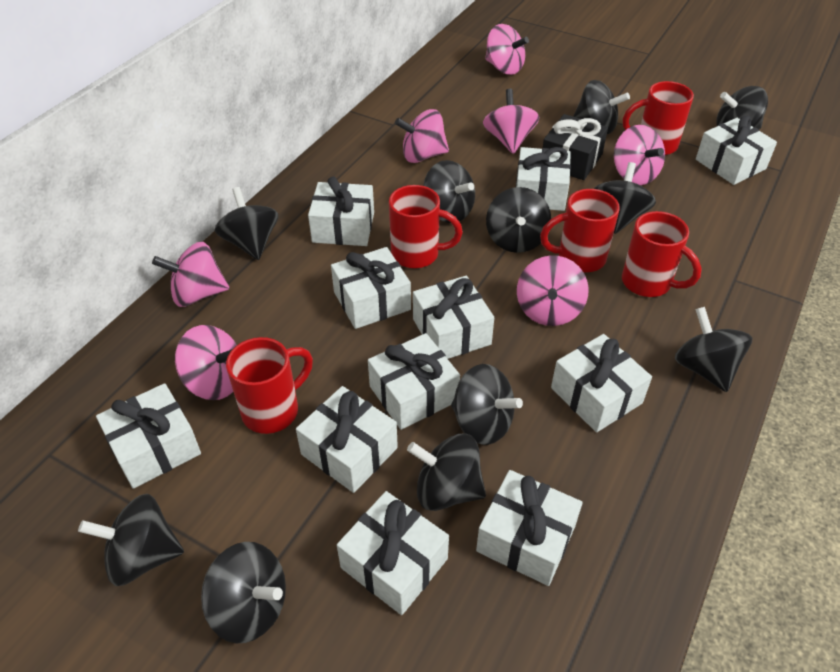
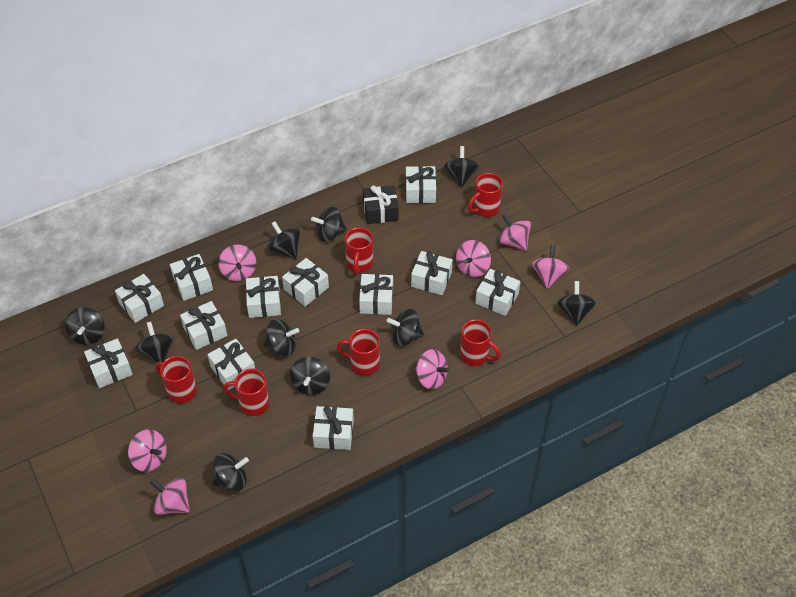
black spinning top: 11 -> 10
red mug: 5 -> 6
white gift: 11 -> 12

